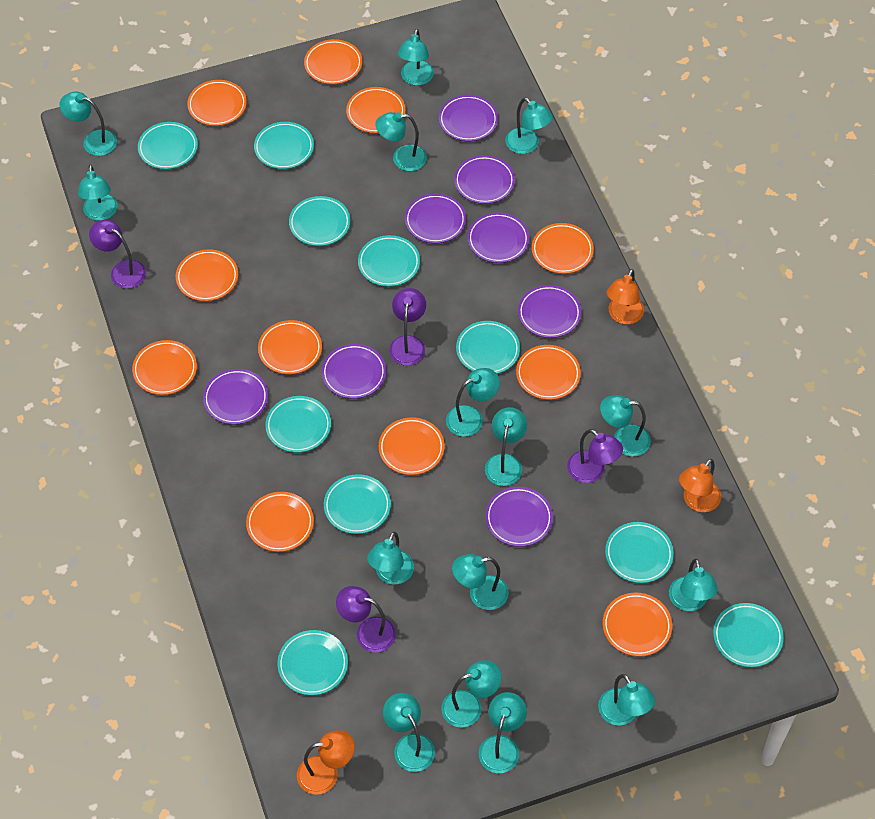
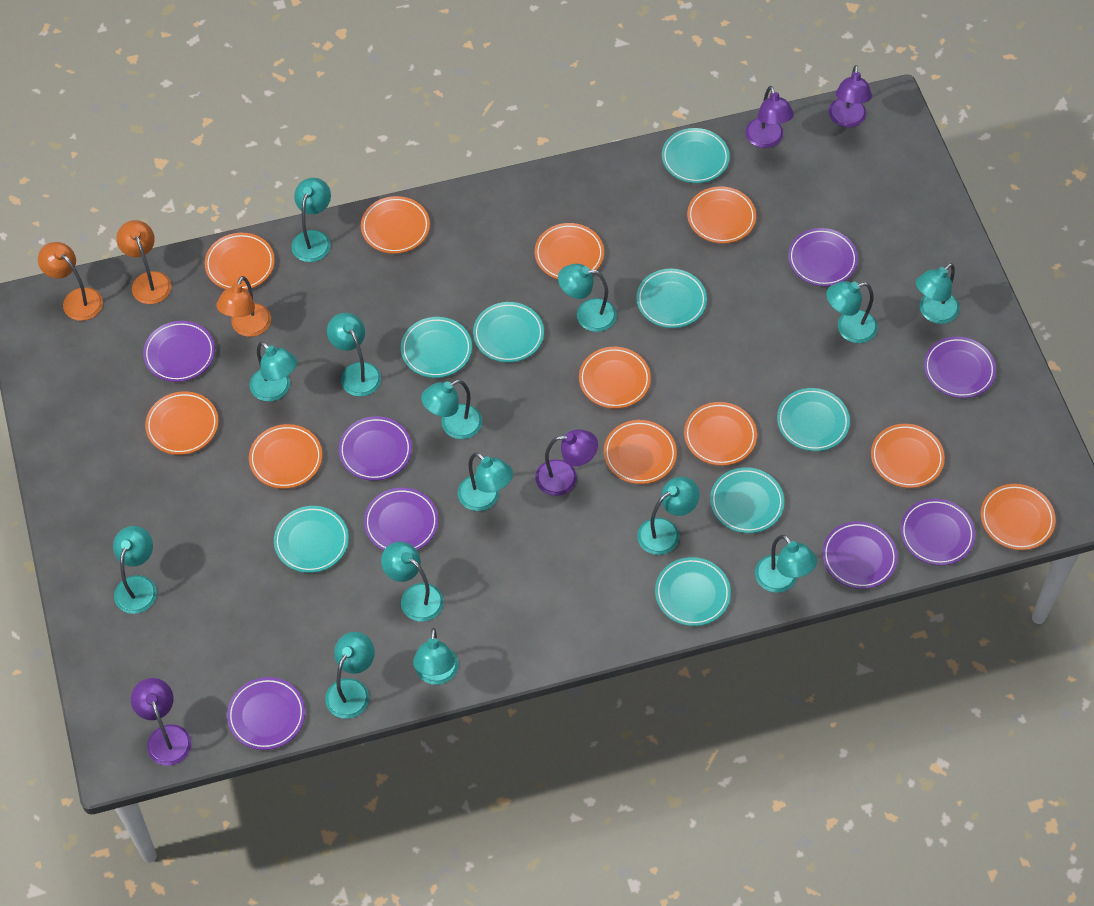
turquoise lamp: 15 -> 14
turquoise plate: 10 -> 8

